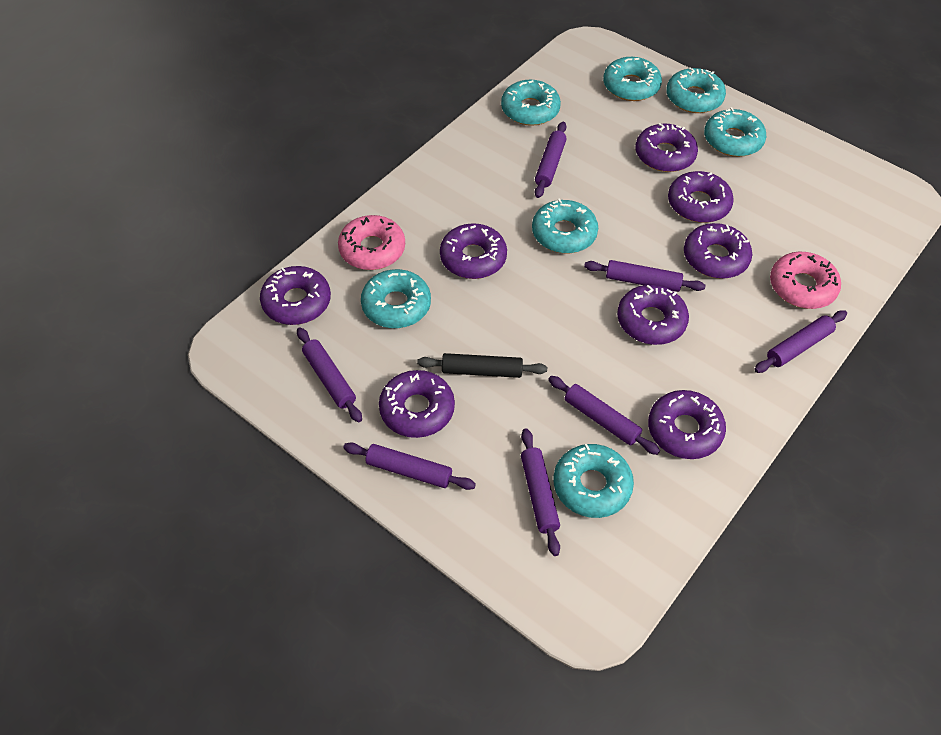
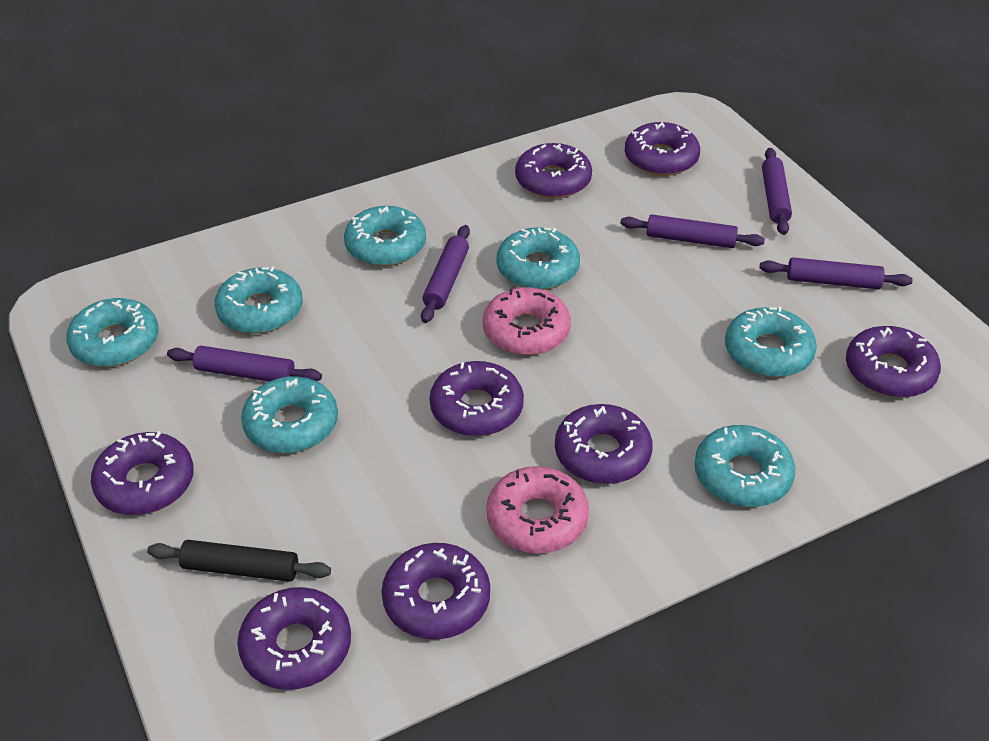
purple rolling pin: 7 -> 5

